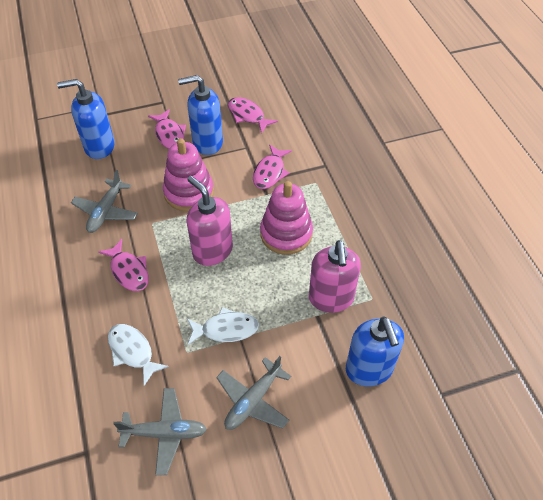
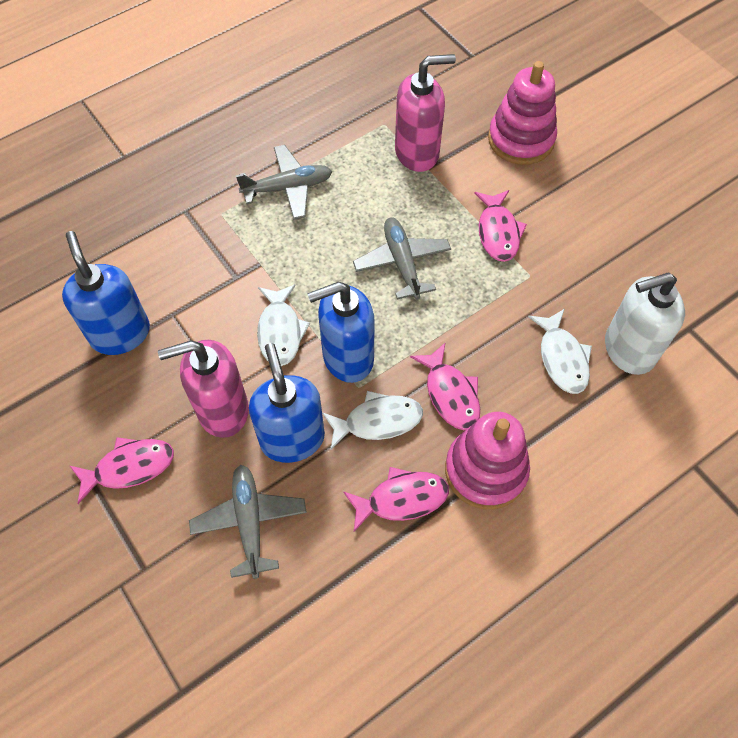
white fish: 2 -> 3
white soap dispenser: 0 -> 1

